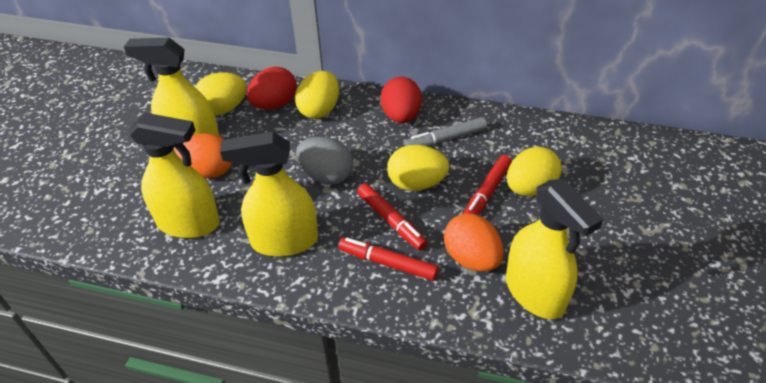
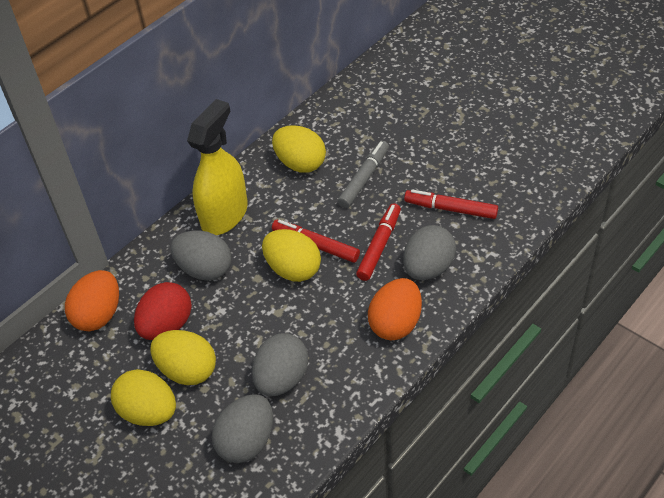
grey egg: 1 -> 4
red egg: 2 -> 1
yellow spray bottle: 4 -> 1

